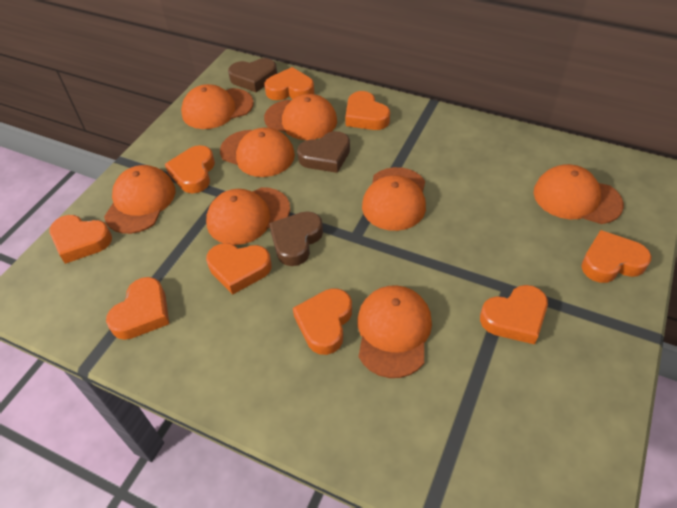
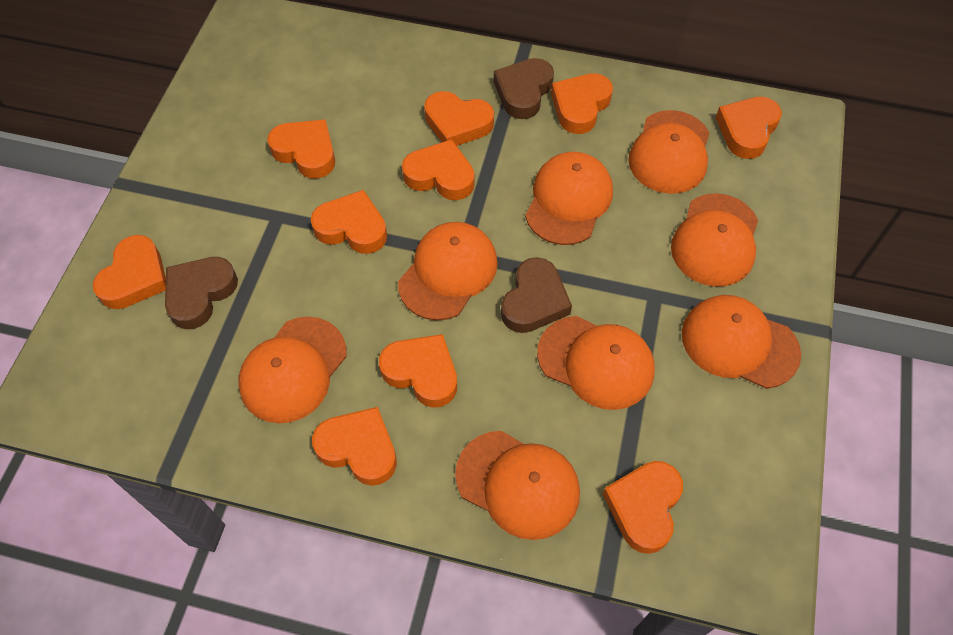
orange heart: 9 -> 10

